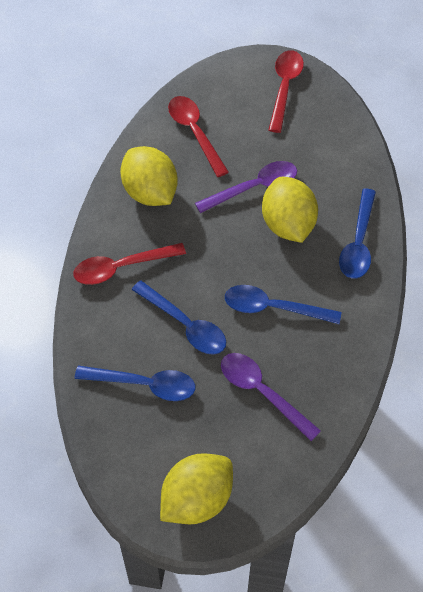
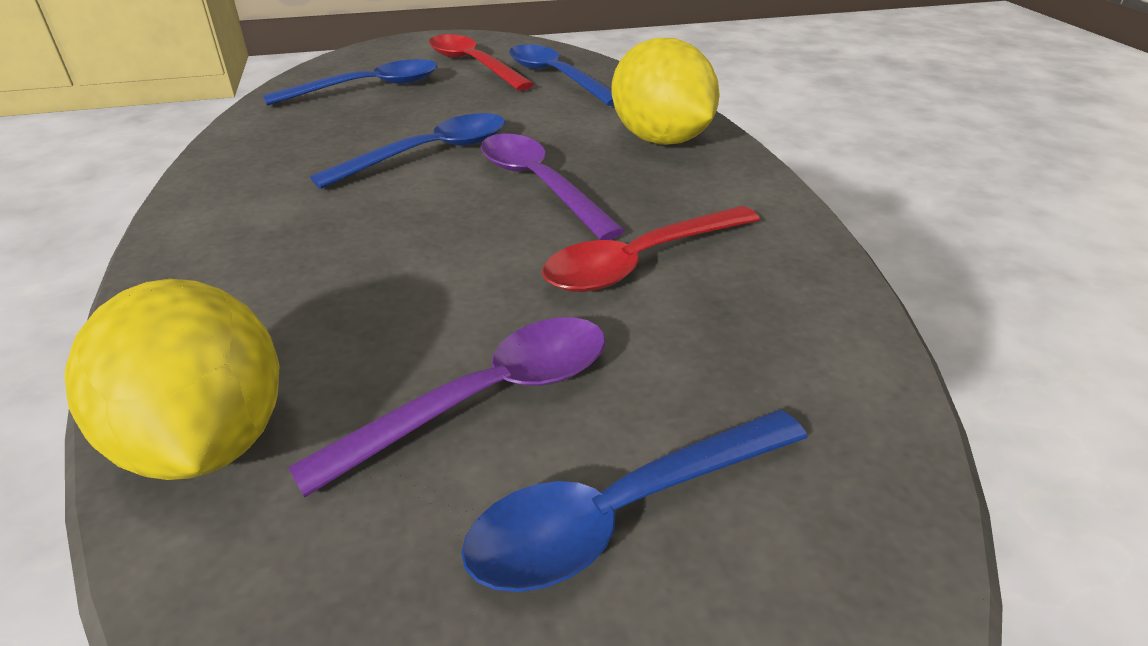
red spoon: 3 -> 2
yellow lemon: 3 -> 2

